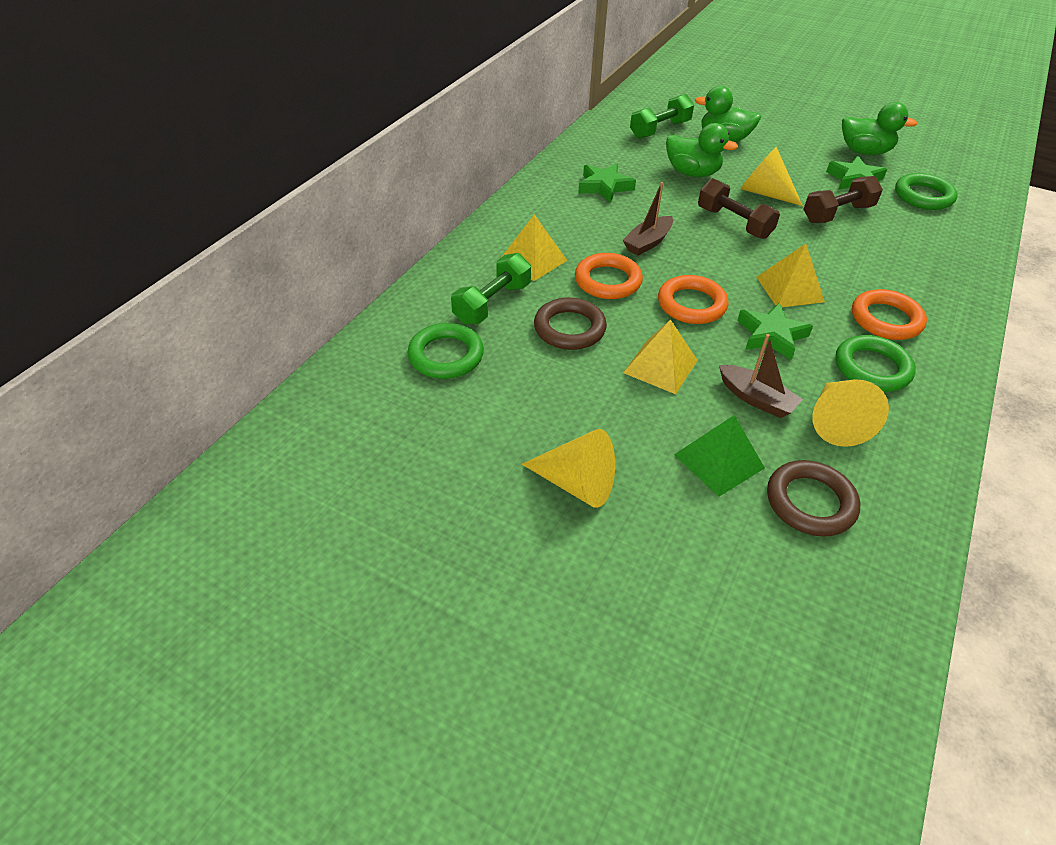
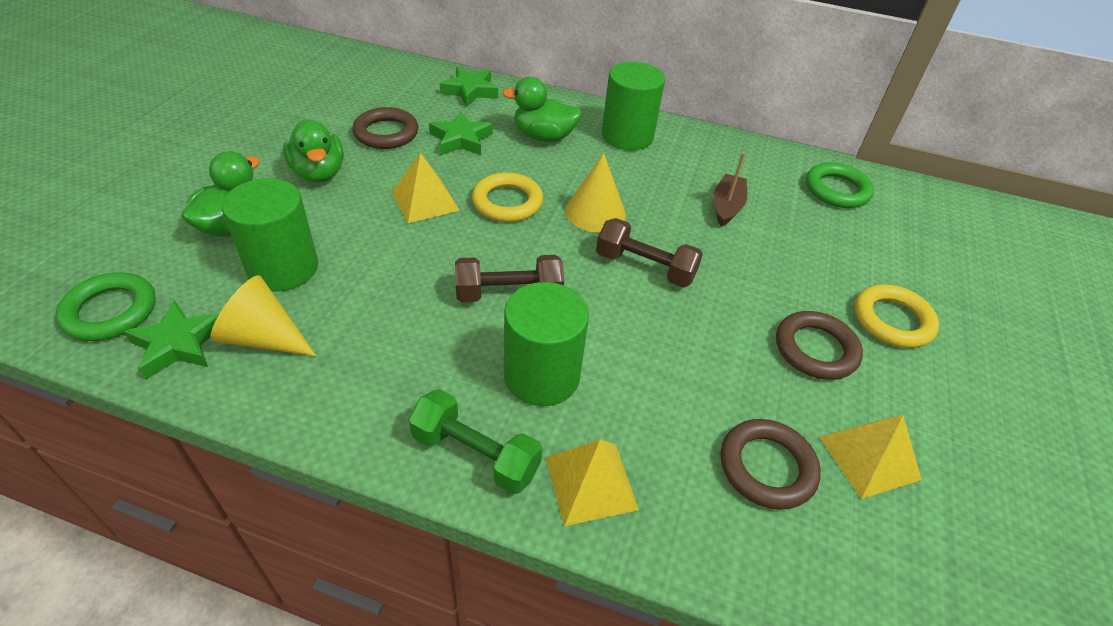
brown boat: 2 -> 1
brown ring: 2 -> 3
green cylinder: 0 -> 3
green dumbbell: 2 -> 1
green pyramid: 1 -> 0
green ring: 3 -> 2
orange ring: 3 -> 0
yellow cone: 3 -> 2
yellow ring: 0 -> 2

